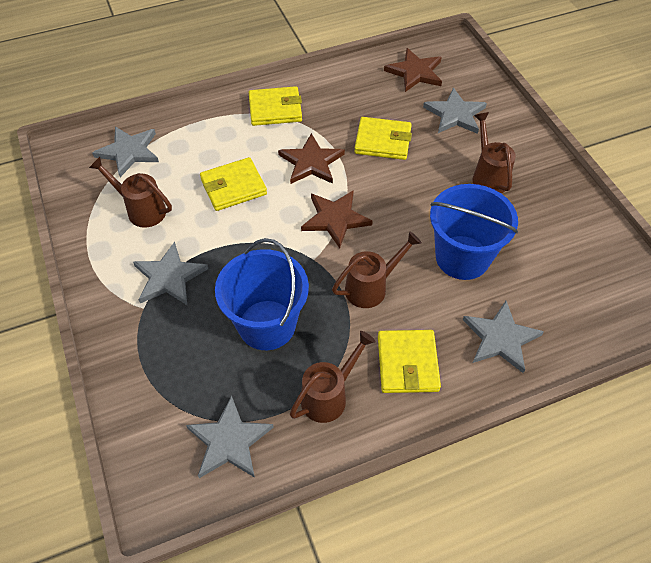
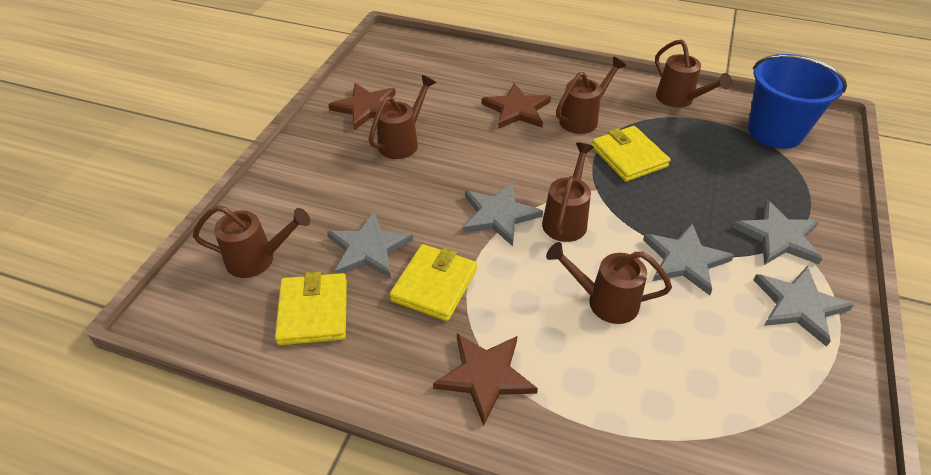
blue bucket: 2 -> 1
brown watering can: 4 -> 6
yellow wallet: 4 -> 3

